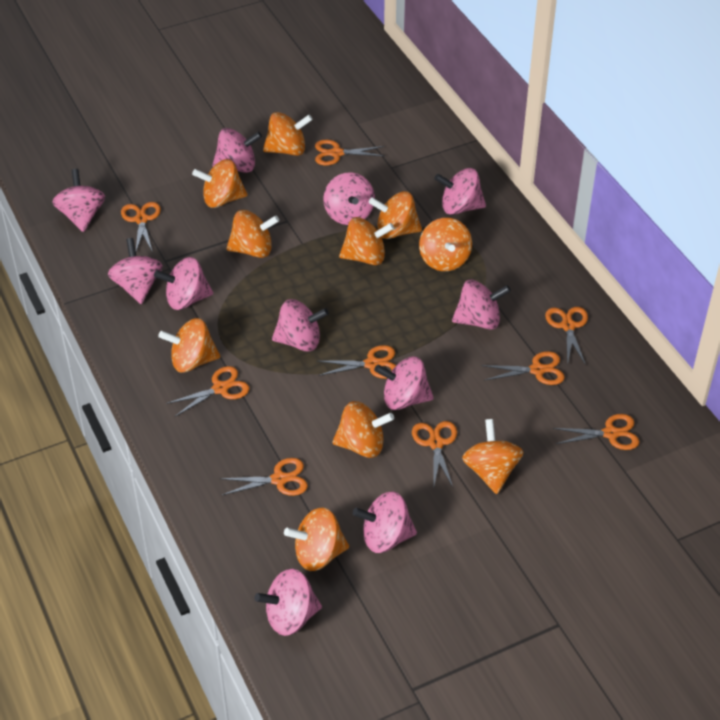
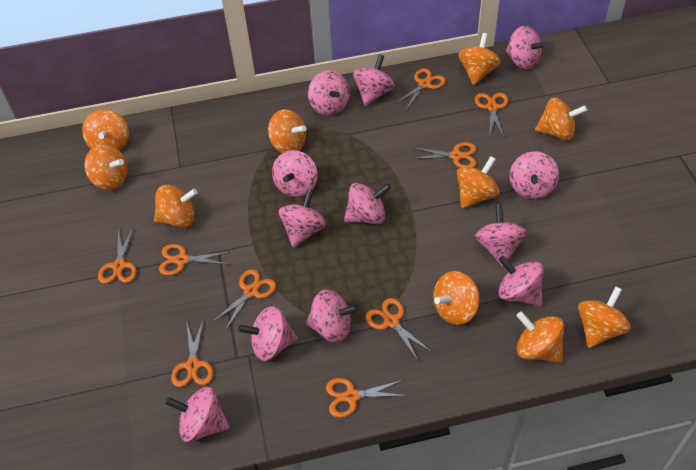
pink spinning top: 11 -> 12

